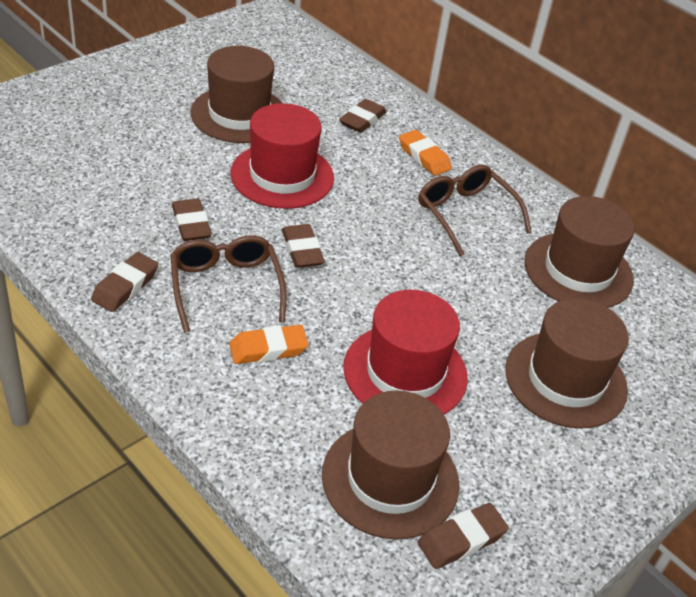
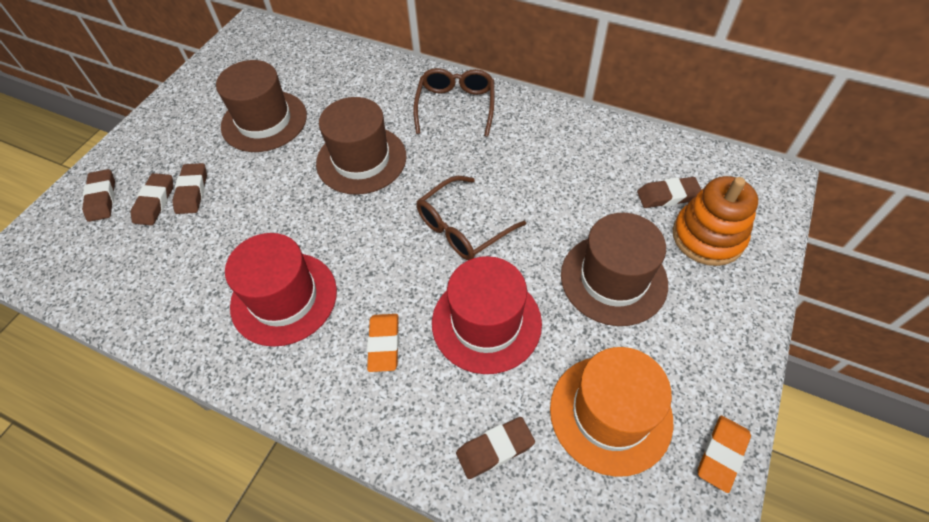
brown hat: 4 -> 3
orange hat: 0 -> 1
orange stacking toy: 0 -> 1

